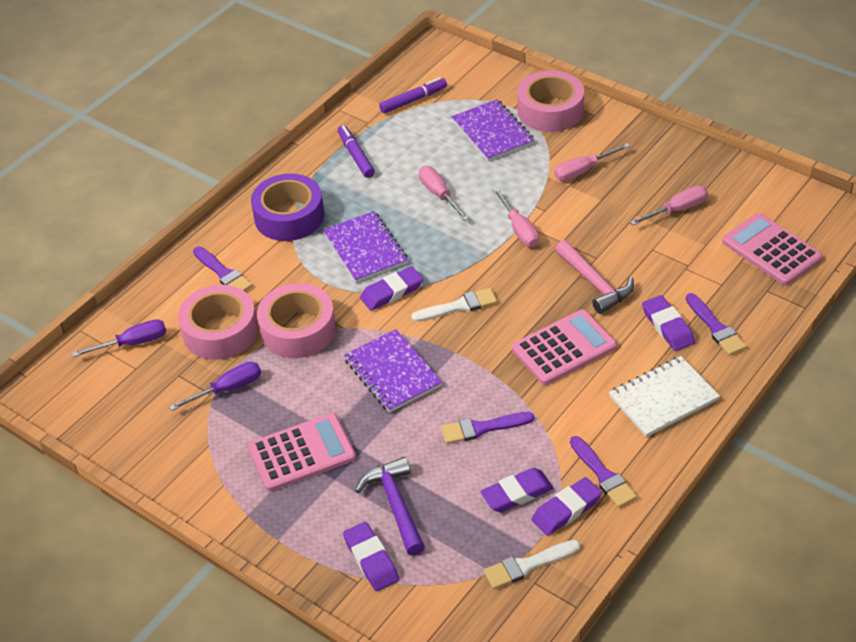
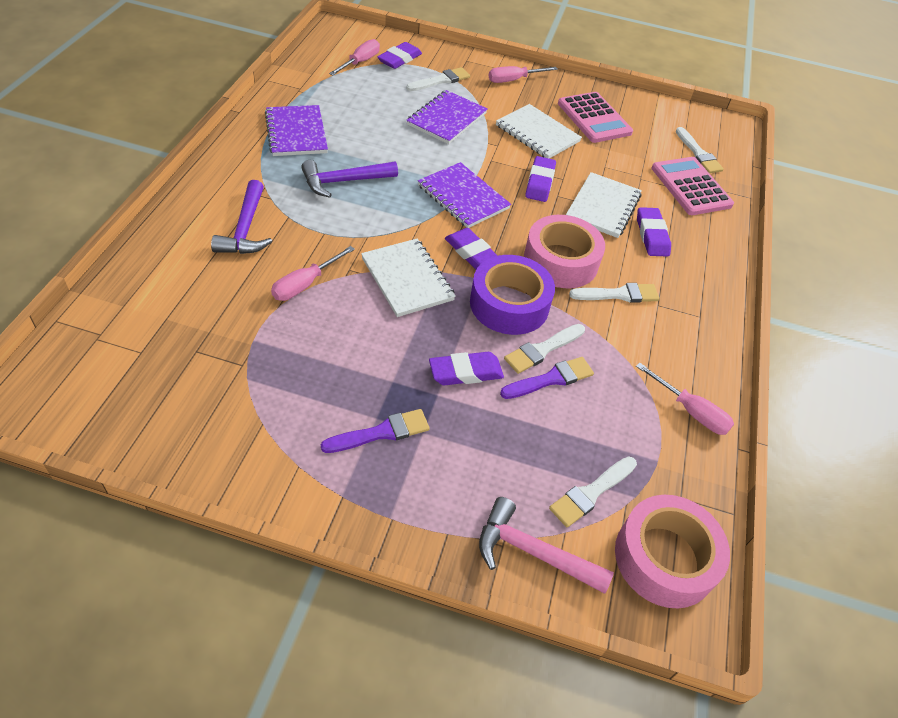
pink calculator: 3 -> 2
pink tape: 3 -> 2
purple brush: 4 -> 2
purple hammer: 1 -> 2
purple marker: 2 -> 0
purple screwdriver: 2 -> 0
white brush: 2 -> 5
white notebook: 1 -> 3

